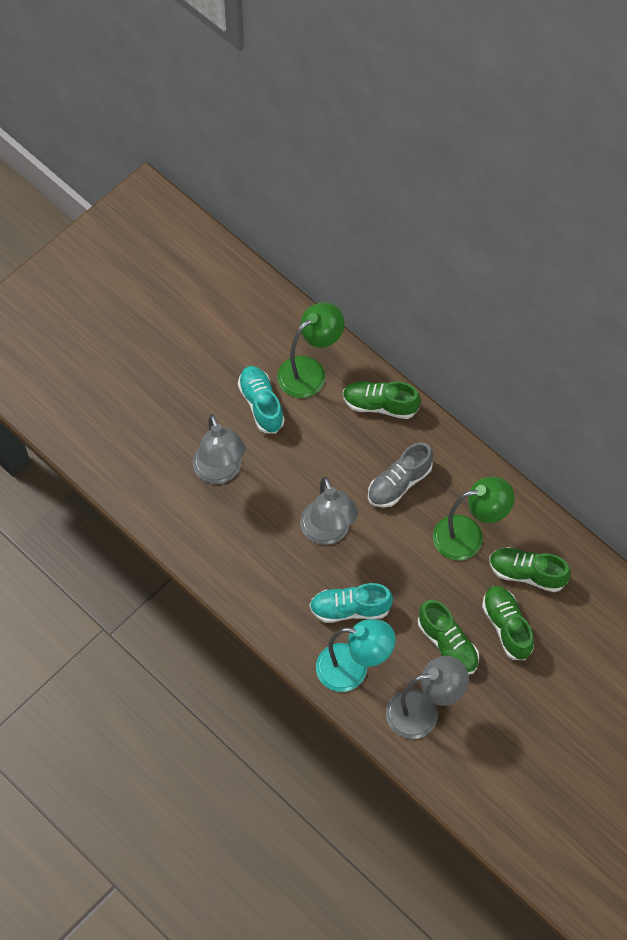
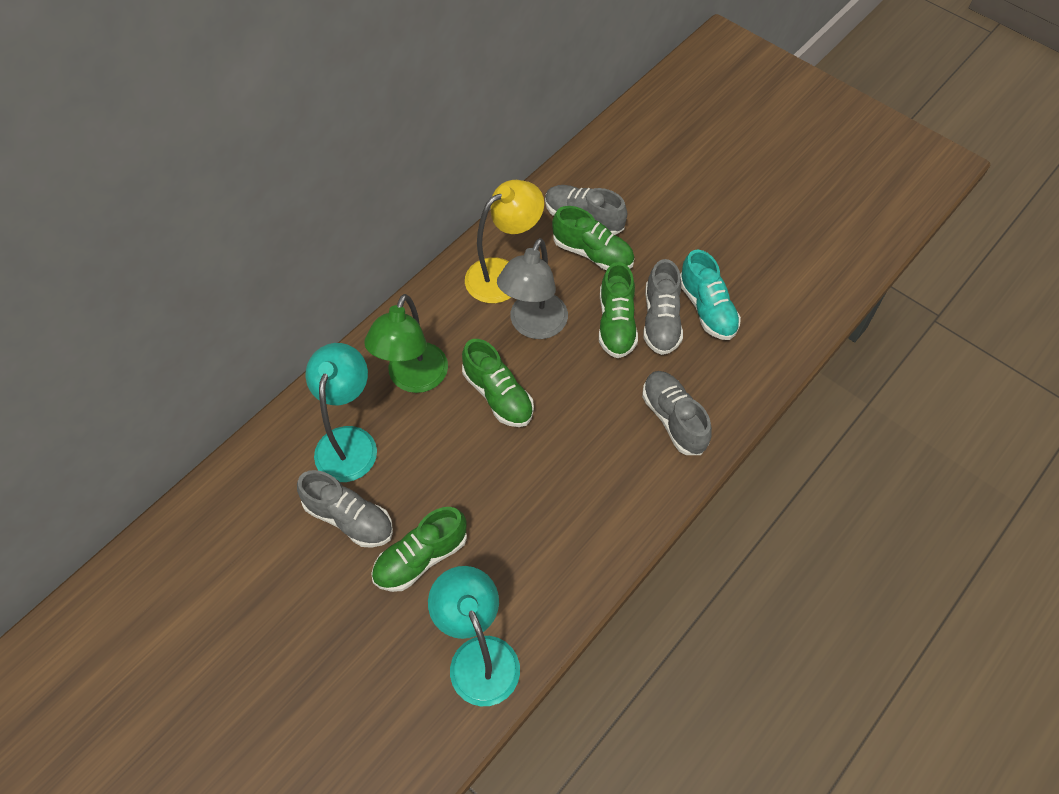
green lamp: 2 -> 1
grey lamp: 3 -> 1
grey shoe: 1 -> 4
turquoise lamp: 1 -> 2
turquoise shoe: 2 -> 1
yellow lamp: 0 -> 1

